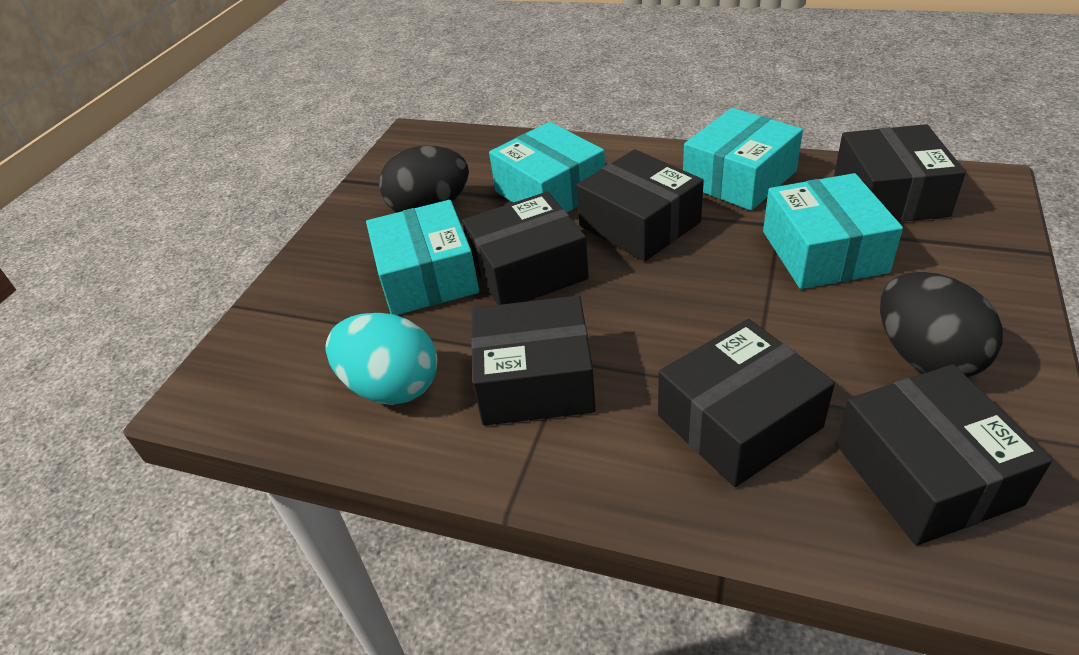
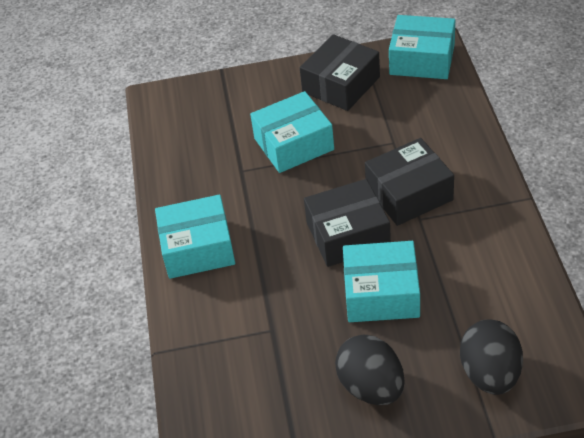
black box: 6 -> 3
turquoise egg: 1 -> 0

